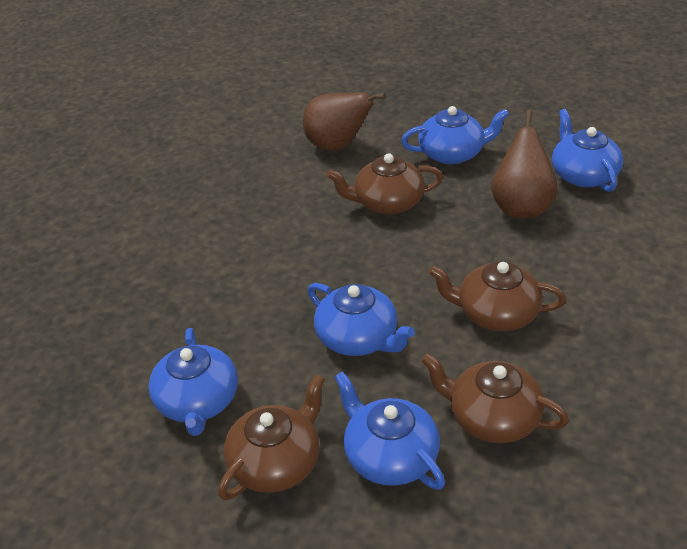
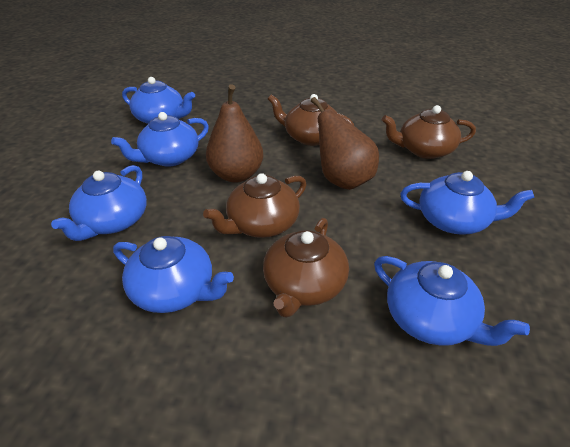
blue teapot: 5 -> 6

